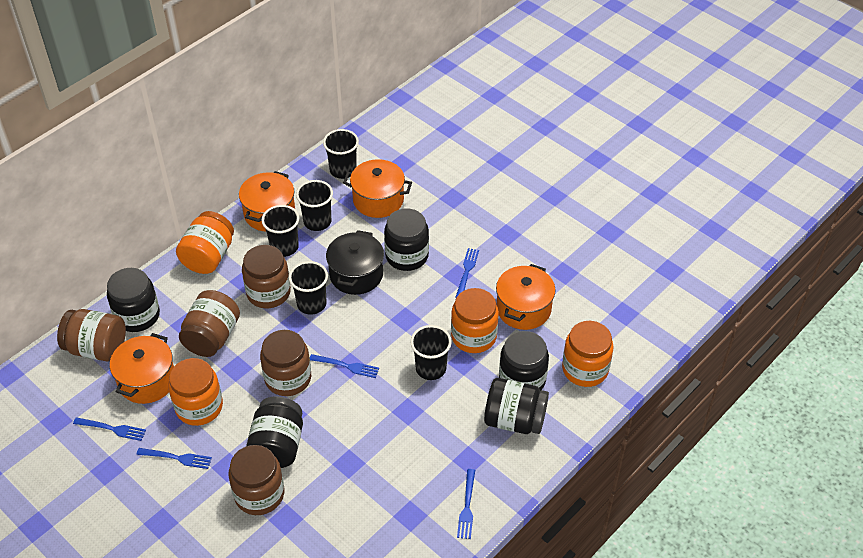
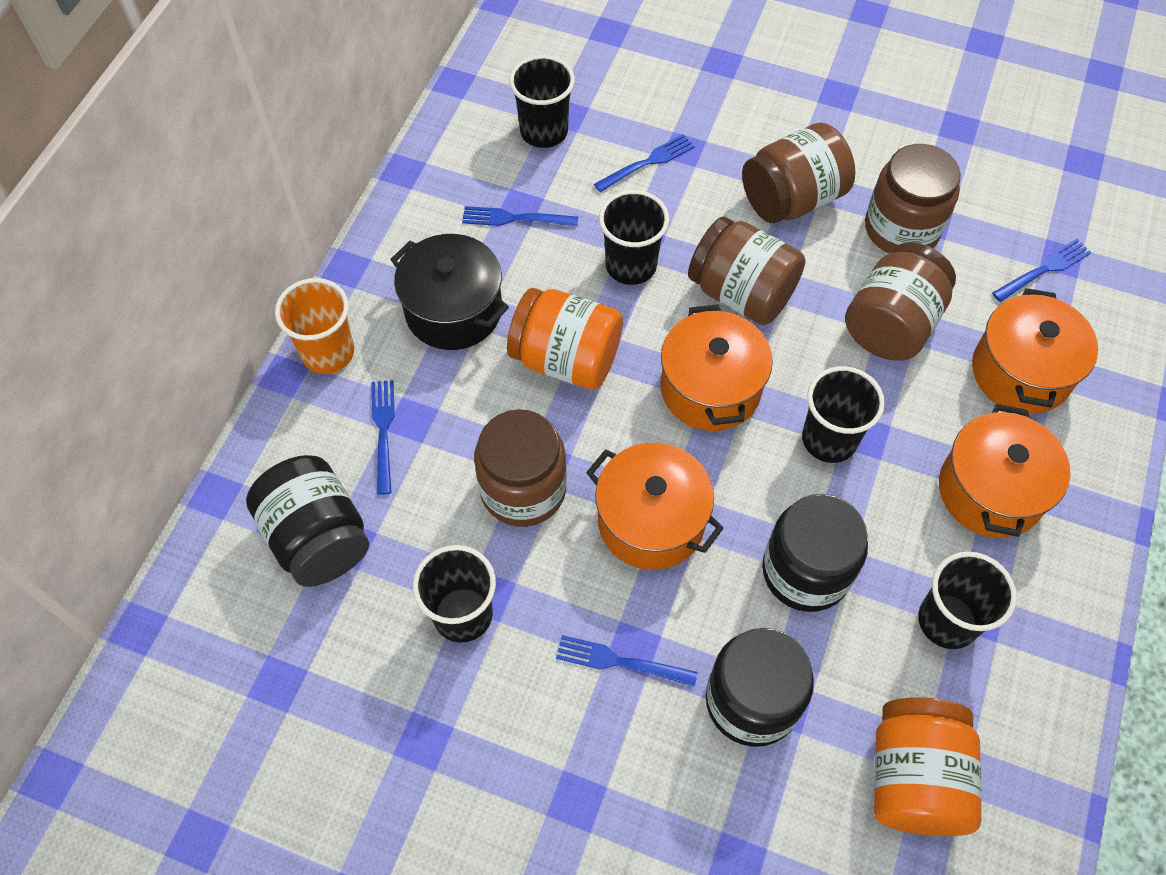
black jar: 5 -> 3
orange cup: 0 -> 1
orange jar: 4 -> 2

